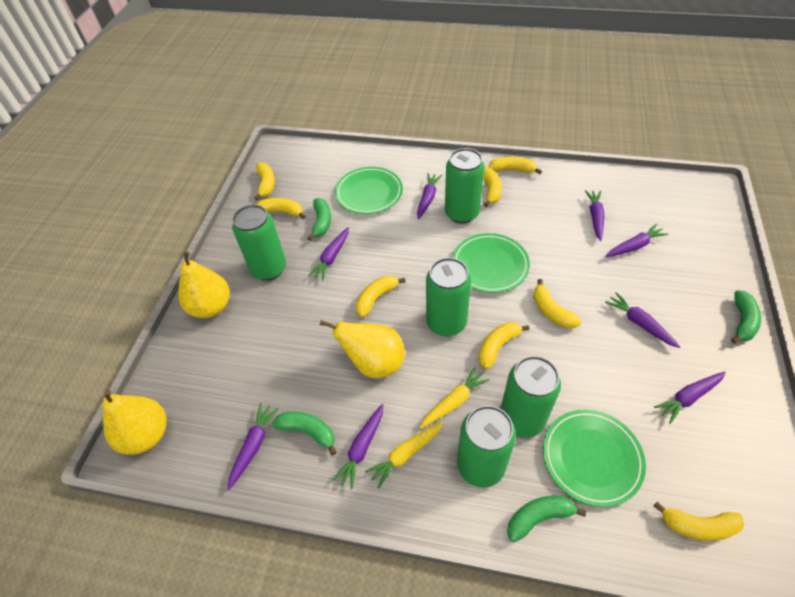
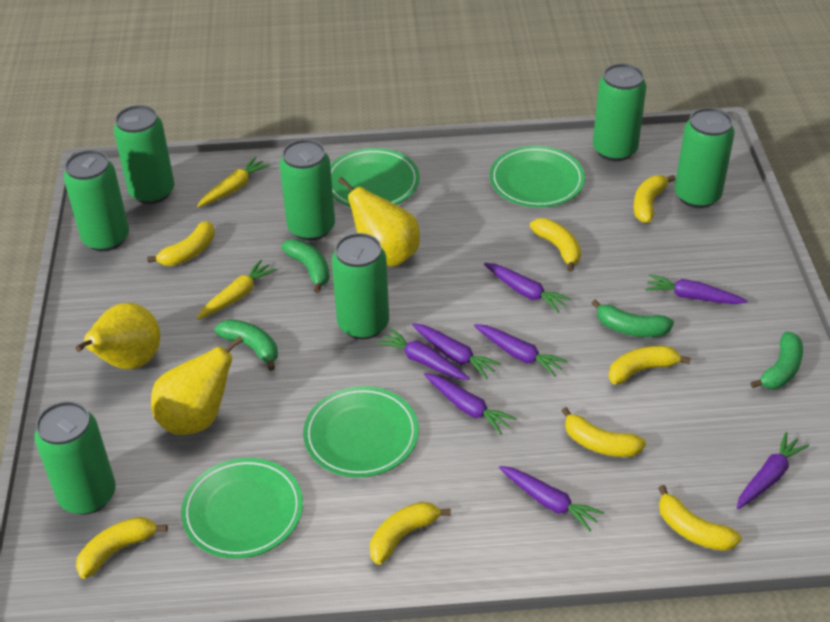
green can: 5 -> 7
green plate: 3 -> 4

